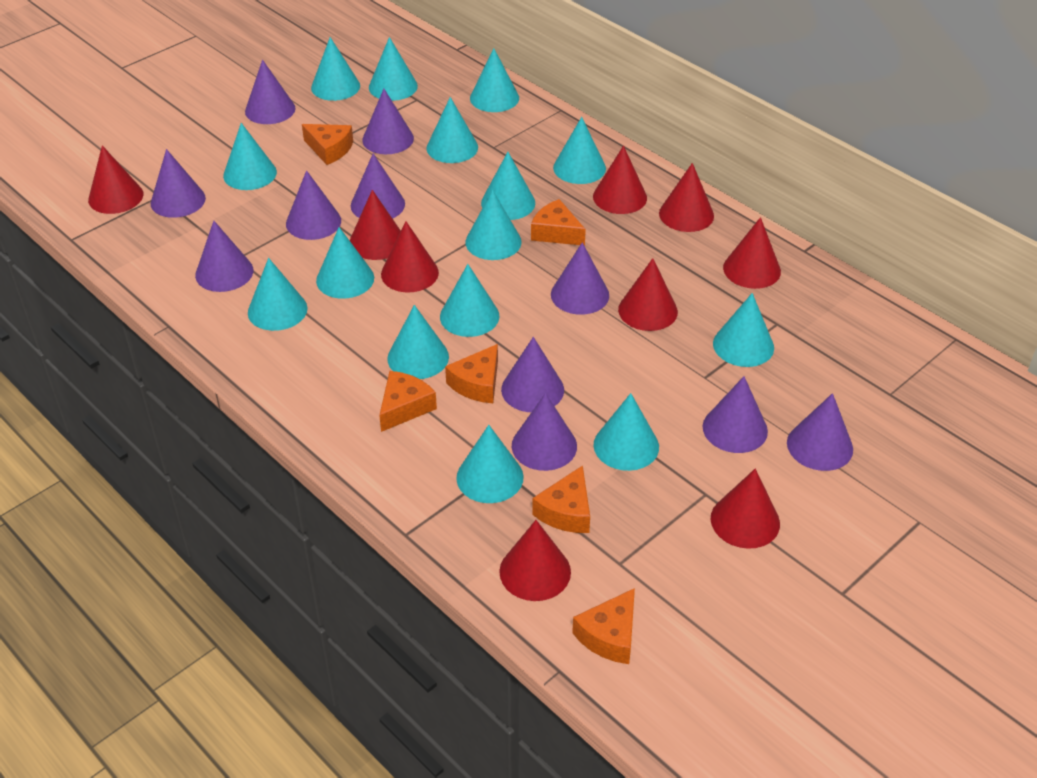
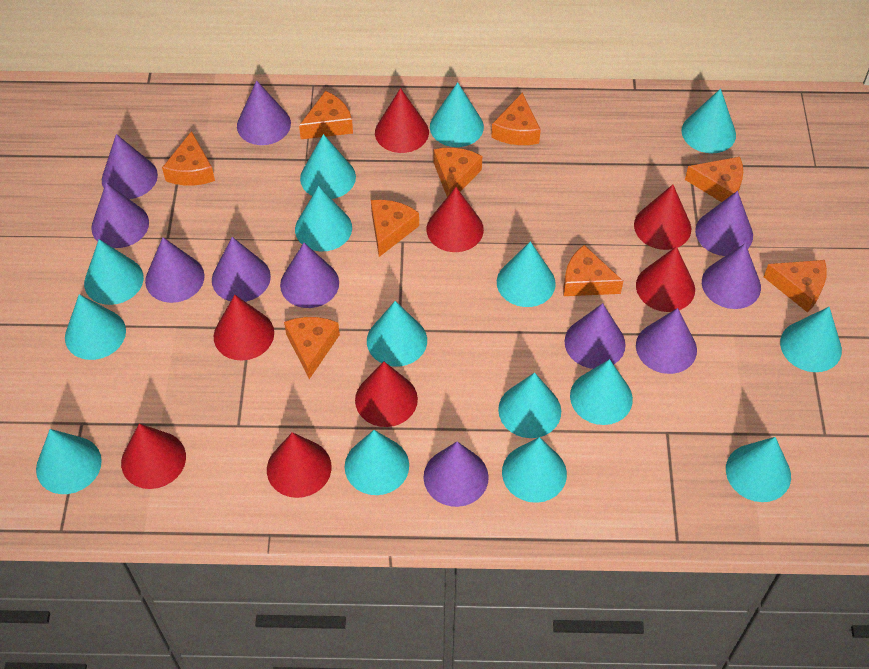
orange cheese: 6 -> 9
red cone: 9 -> 8

